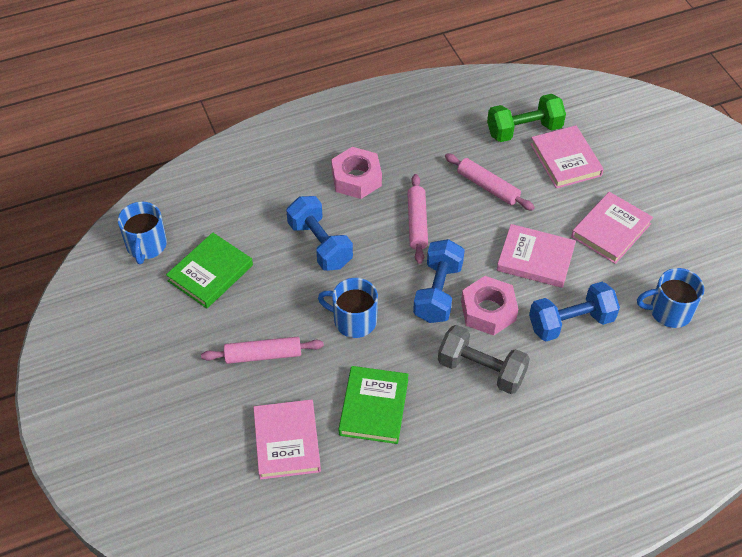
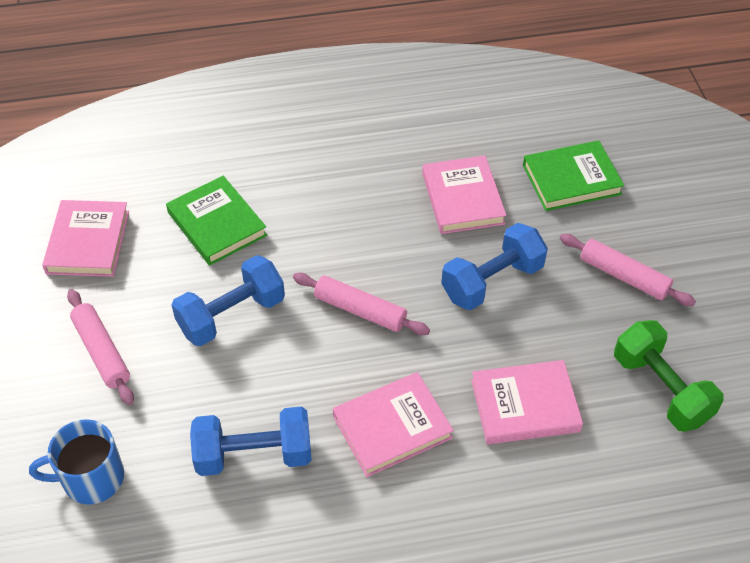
blue mug: 3 -> 1
grey dumbbell: 1 -> 0
pink nut: 2 -> 0

